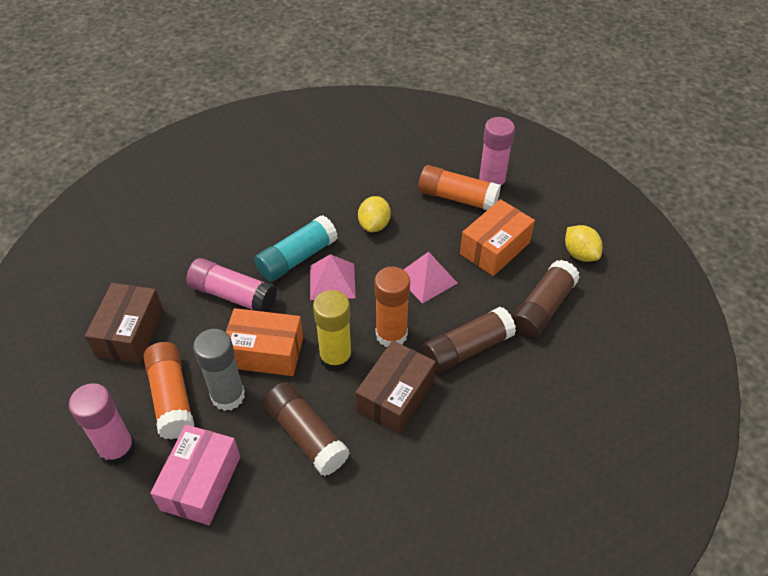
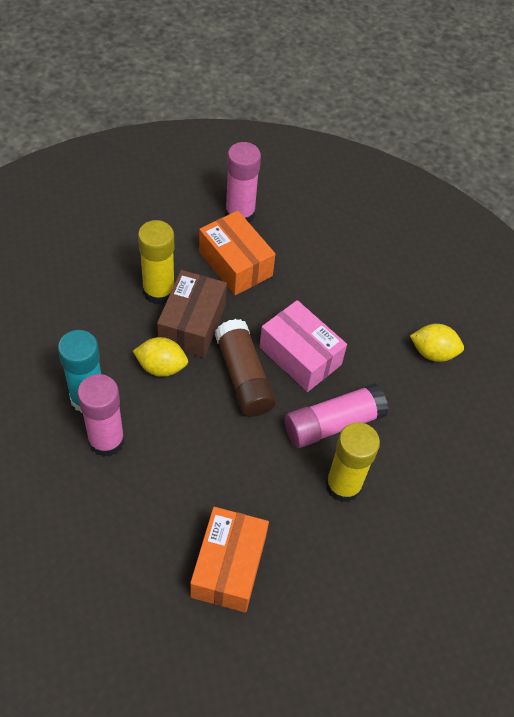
brown box: 2 -> 1
brown glue stick: 3 -> 1
grey glue stick: 1 -> 0
orange glue stick: 3 -> 0
pink pyramid: 2 -> 0
yellow glue stick: 1 -> 2

